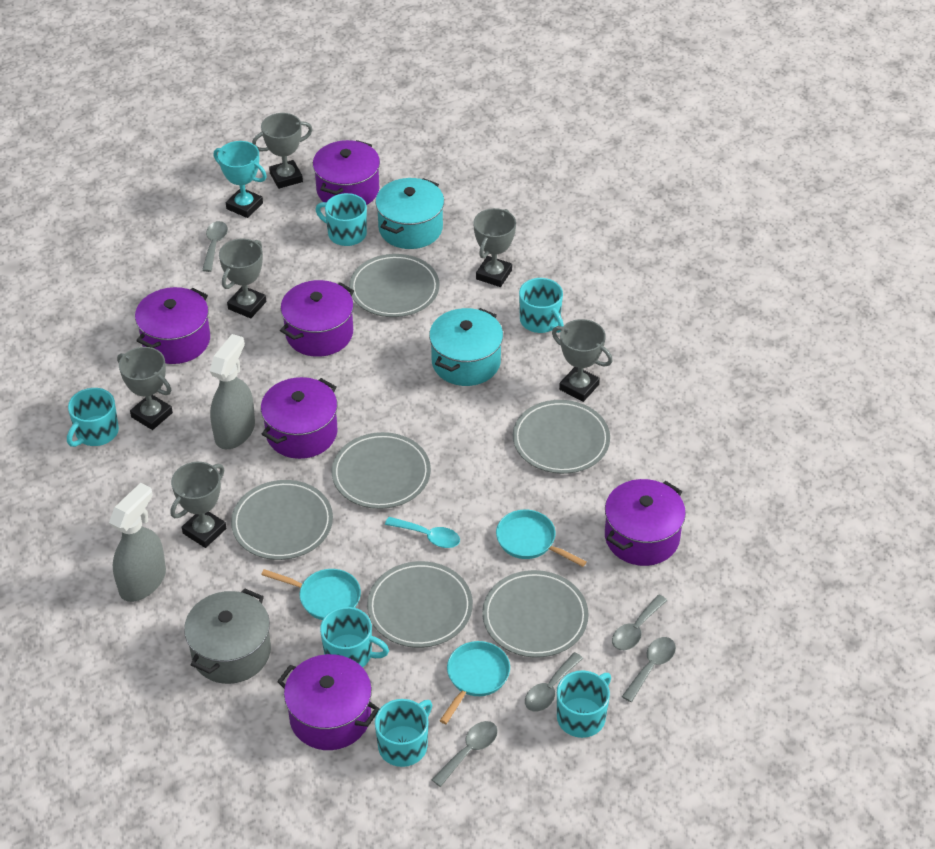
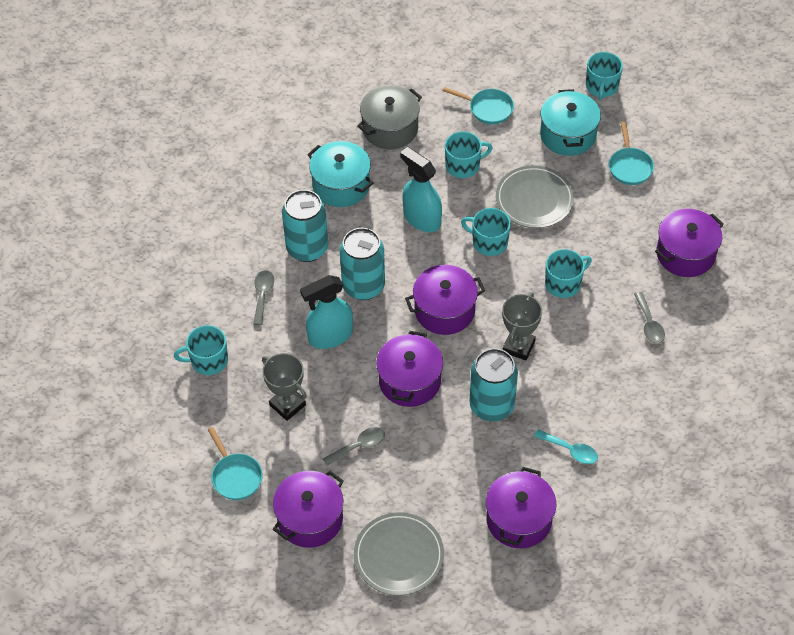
grey plate: 6 -> 2
grey spoon: 5 -> 3
grey spray bottle: 2 -> 0
grey trophy: 6 -> 2
purple pot: 6 -> 5
turquoise can: 0 -> 3
turquoise mug: 6 -> 5
turquoise spray bottle: 0 -> 2
turquoise trophy: 1 -> 0

